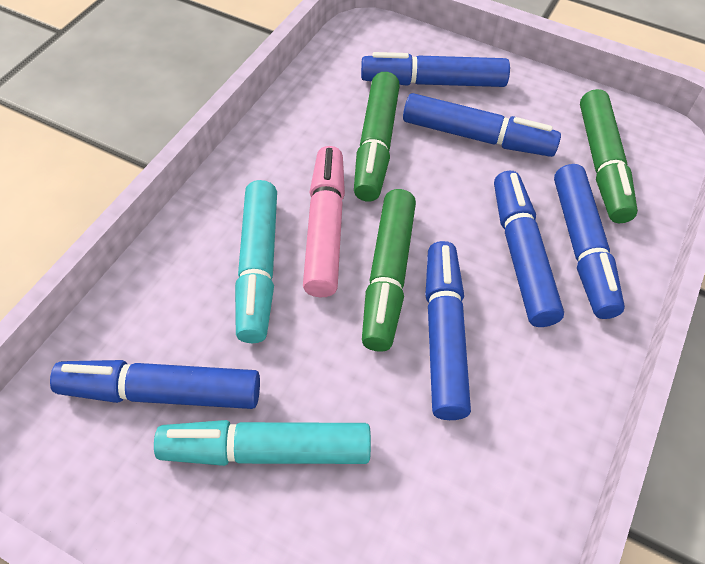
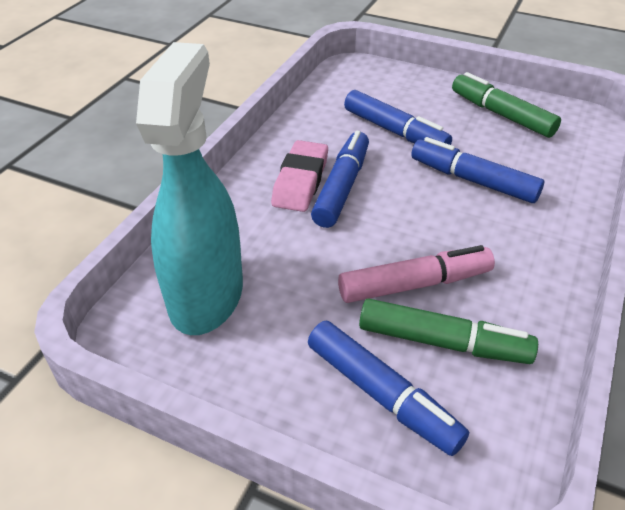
blue marker: 6 -> 4
green marker: 3 -> 2
pink eraser: 0 -> 1
turquoise marker: 2 -> 0
turquoise spray bottle: 0 -> 1

